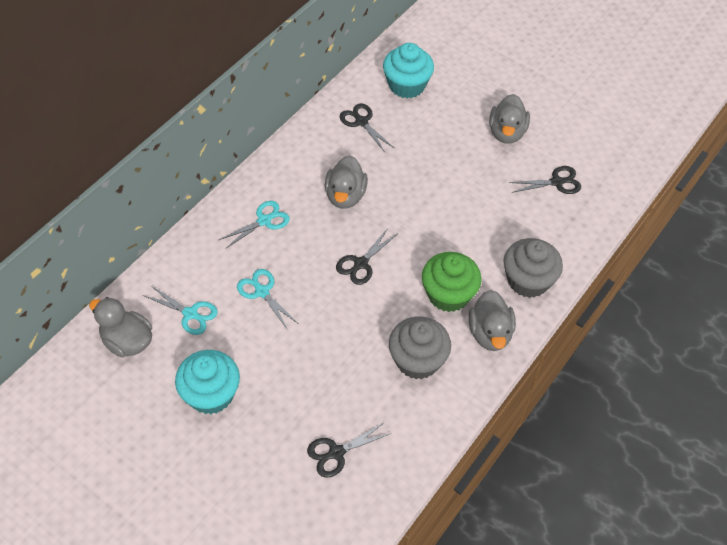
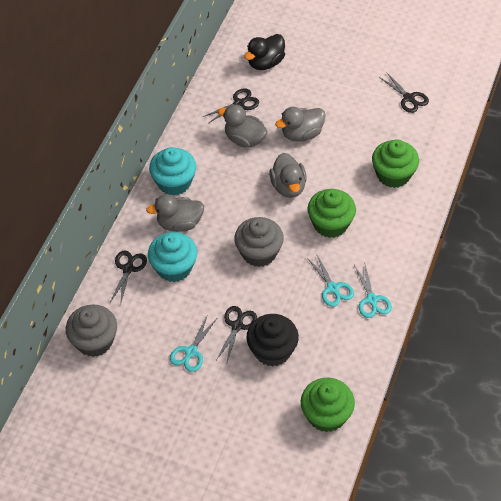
black cupcake: 0 -> 1
black duck: 0 -> 1
green cupcake: 1 -> 3

